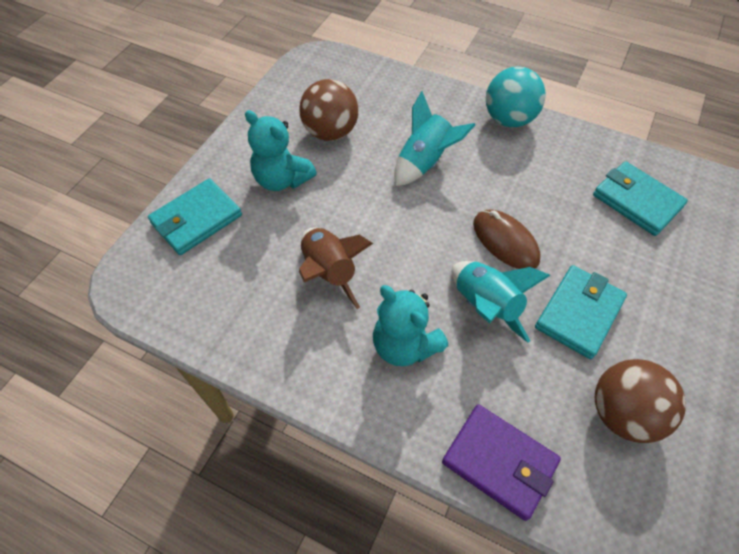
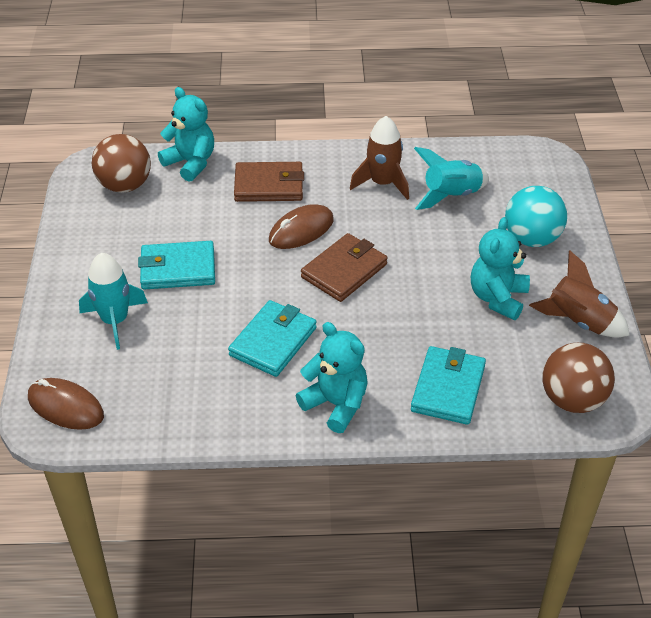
brown mouse: 1 -> 2
brown rocket: 1 -> 2
brown wallet: 0 -> 2
purple wallet: 1 -> 0
turquoise teddy bear: 2 -> 3

